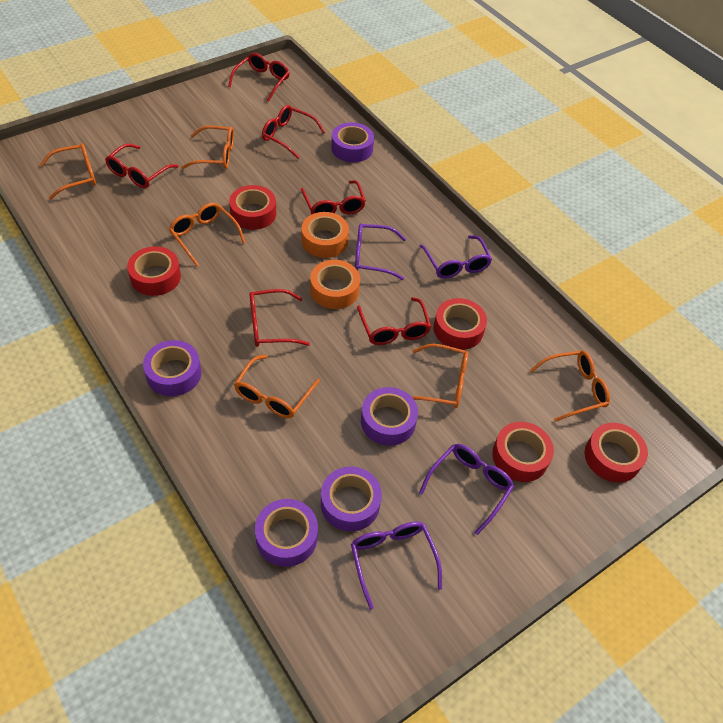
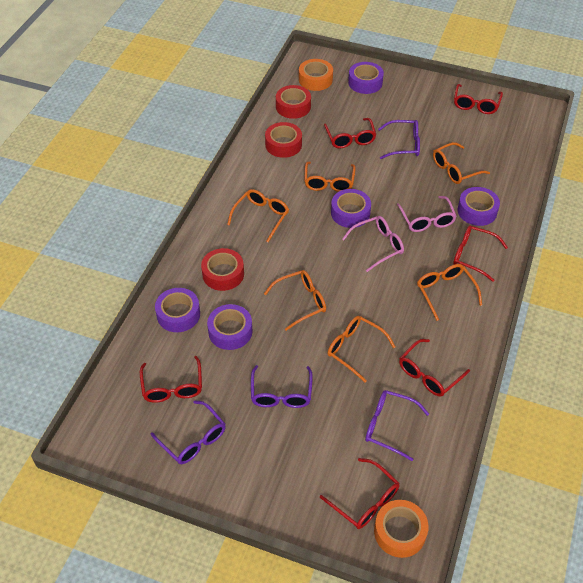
pink glasses: 0 -> 2
red tape: 5 -> 3

